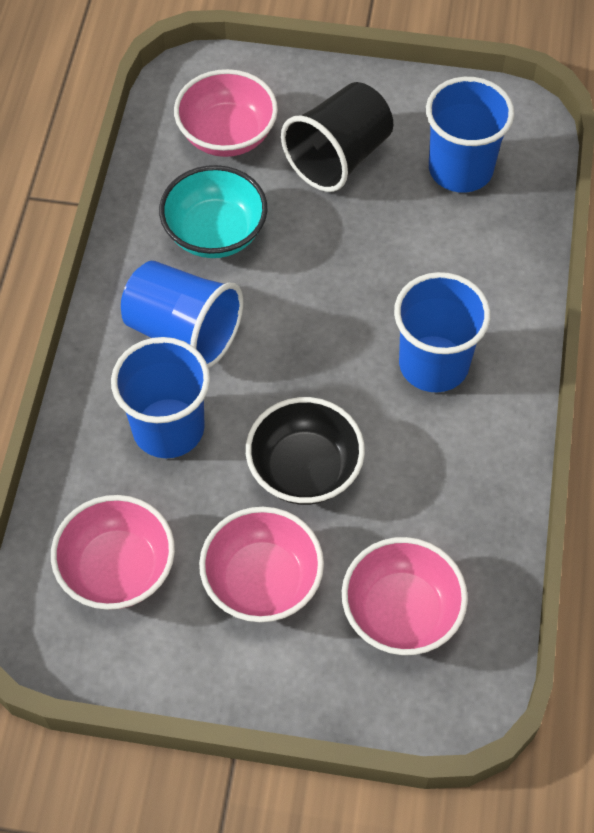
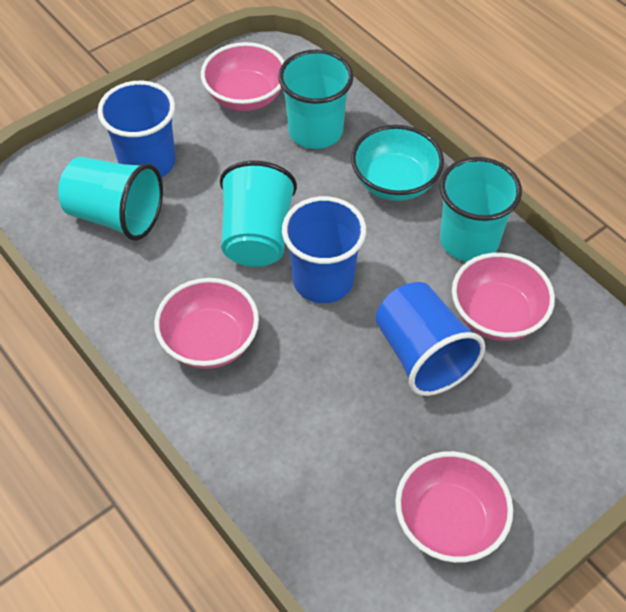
black bowl: 1 -> 0
black cup: 1 -> 0
blue cup: 4 -> 3
turquoise cup: 0 -> 4

